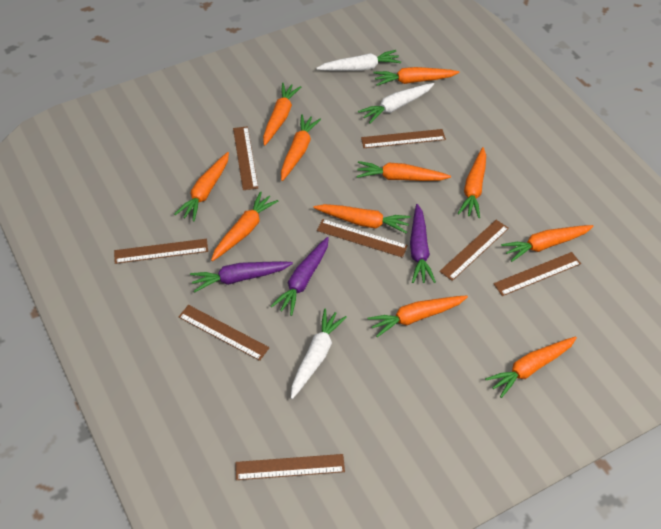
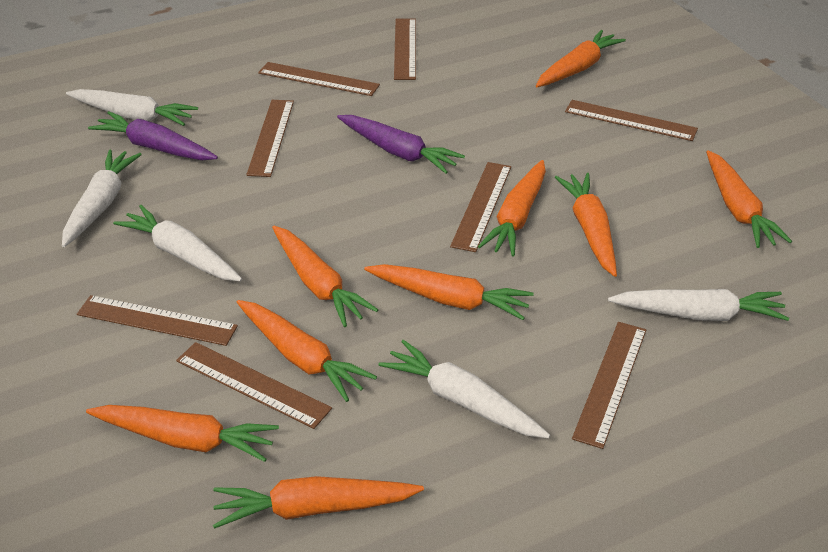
orange carrot: 11 -> 9
purple carrot: 3 -> 2
white carrot: 3 -> 5

